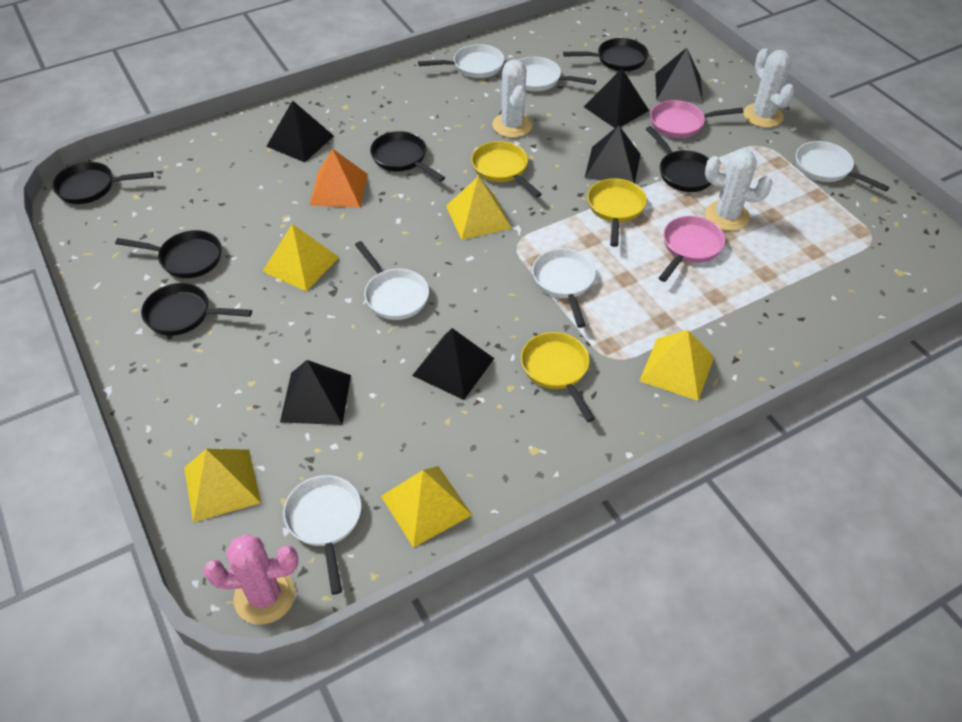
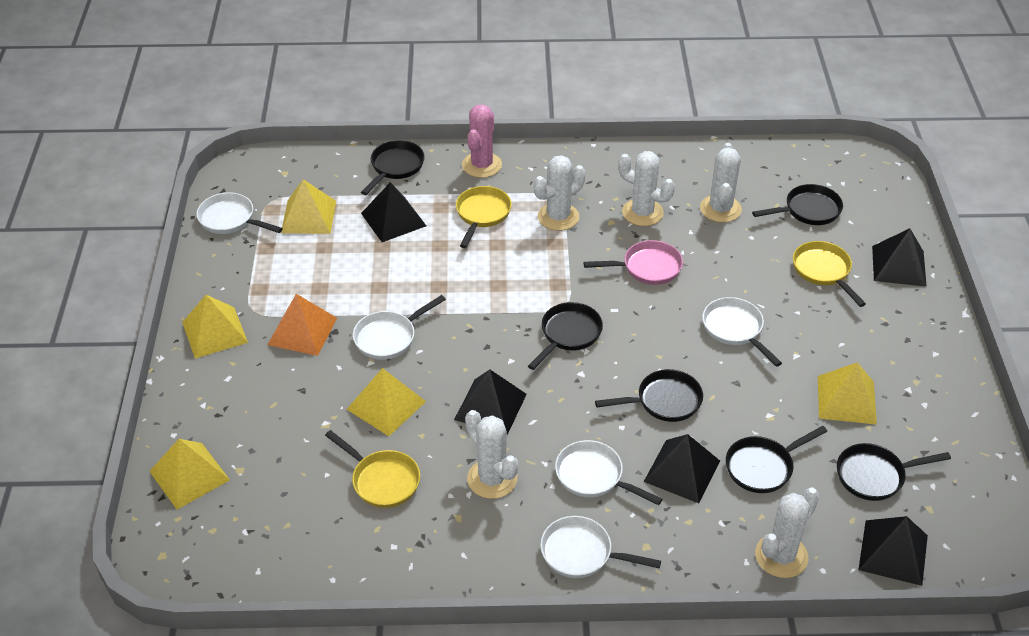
black pyramid: 6 -> 5
pink pan: 2 -> 1
white cactus: 3 -> 5
white pan: 6 -> 5

